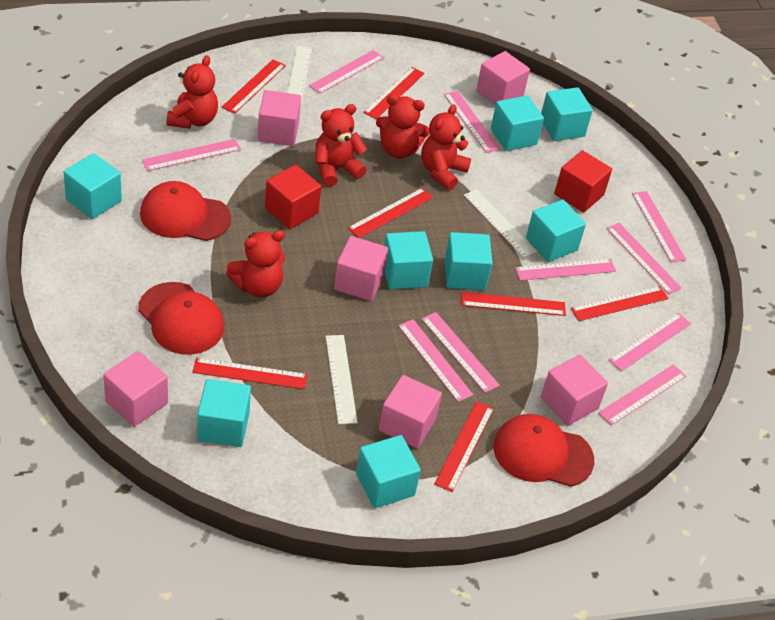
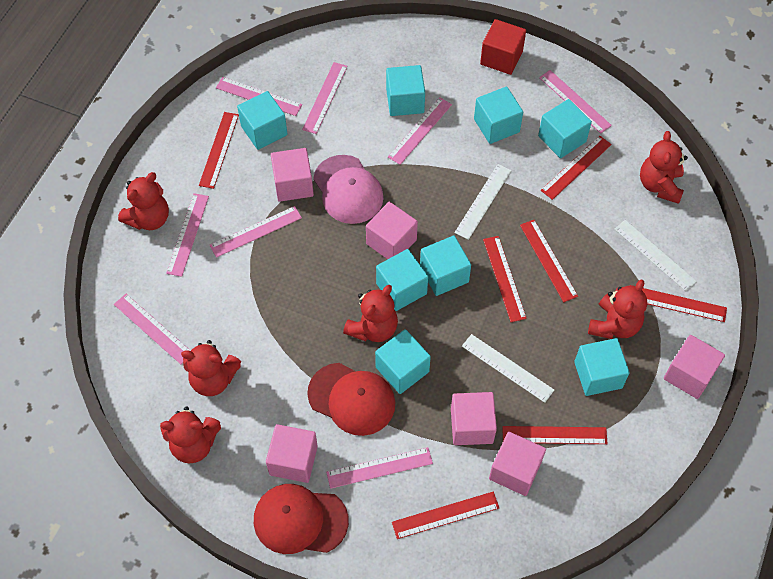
pink cap: 0 -> 1
pink ruler: 10 -> 8
red cap: 3 -> 2
red cube: 2 -> 1
red teddy bear: 5 -> 6

